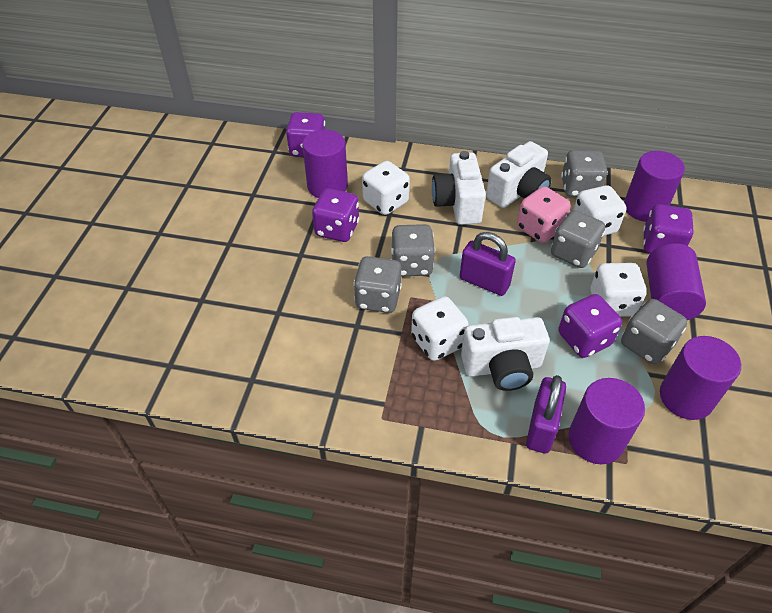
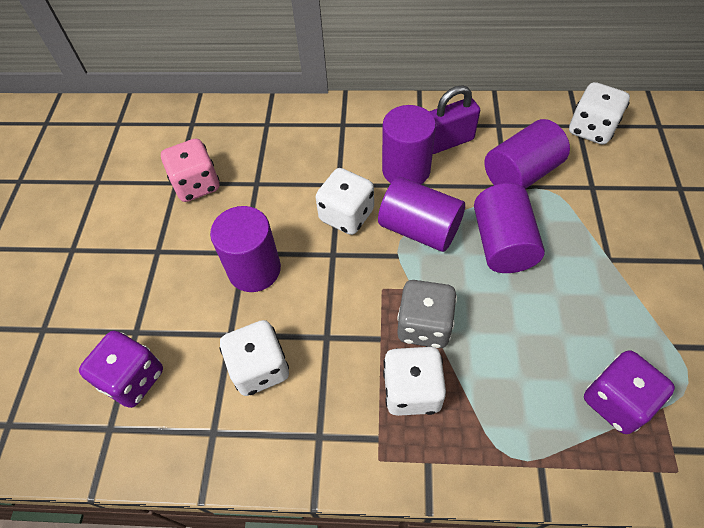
grey dice: 5 -> 1
purple dice: 4 -> 2
purple padlock: 2 -> 1
white camera: 3 -> 0

